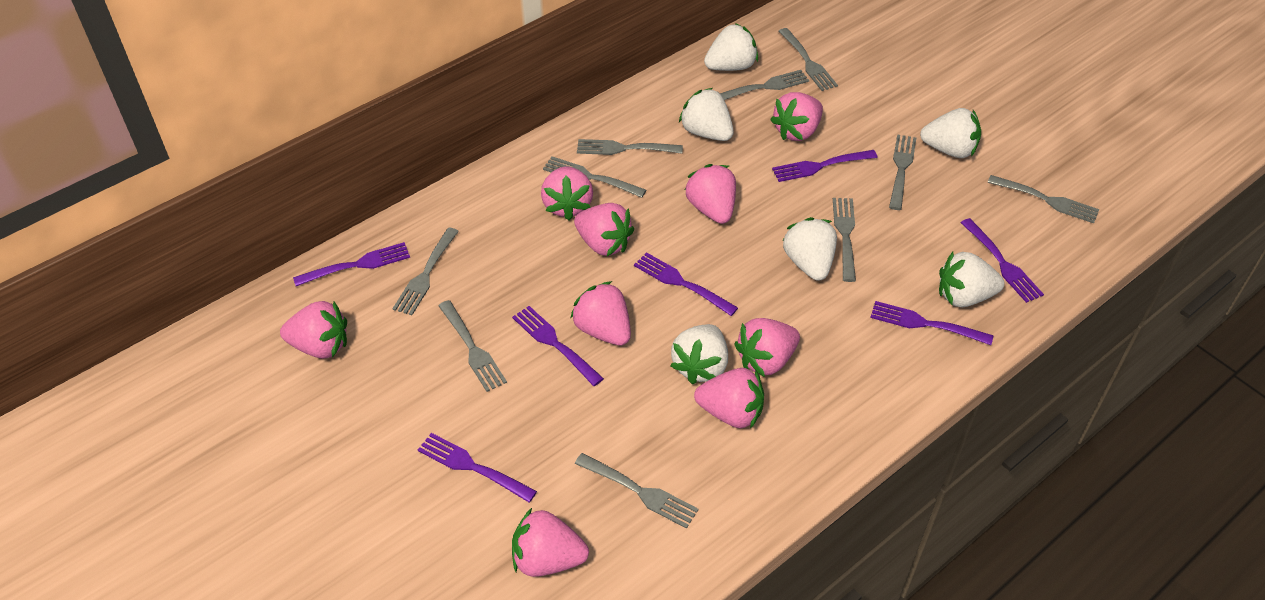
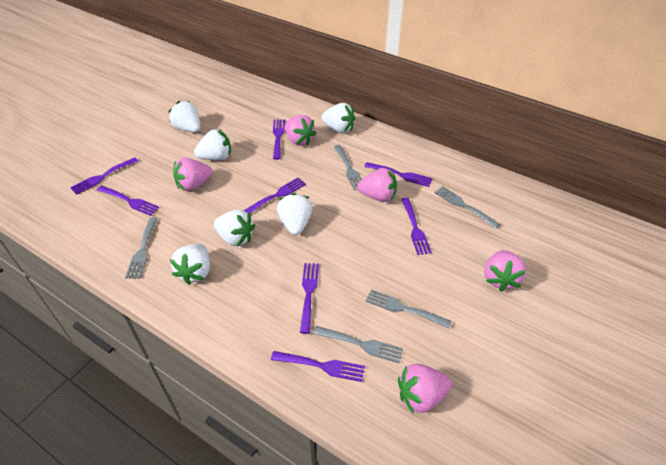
grey fork: 10 -> 5
pink strawberry: 9 -> 5
purple fork: 7 -> 8

